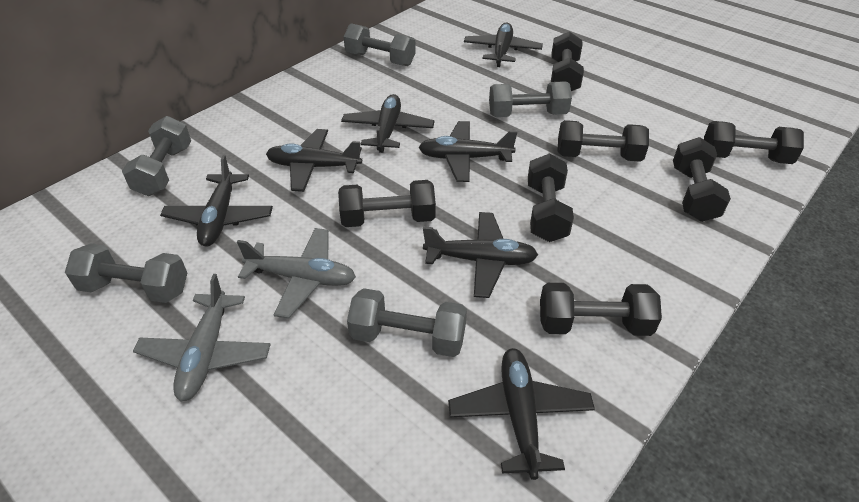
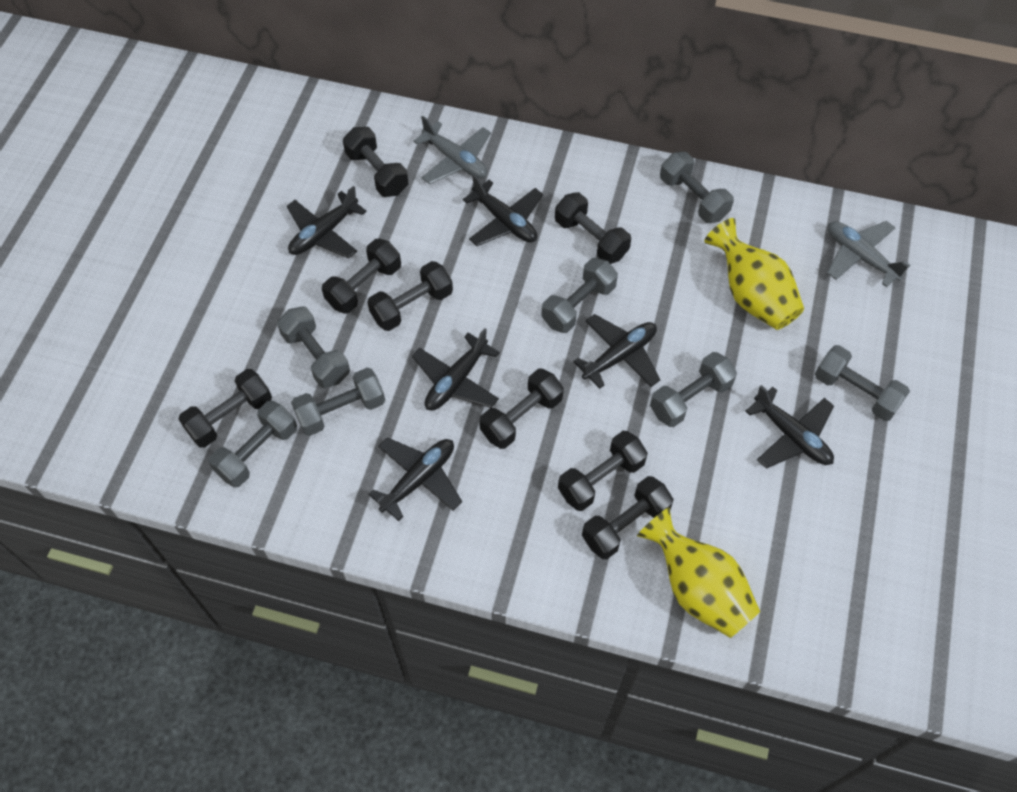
black dumbbell: 7 -> 8
black plane: 7 -> 6
grey dumbbell: 5 -> 7
yellow vase: 0 -> 2

